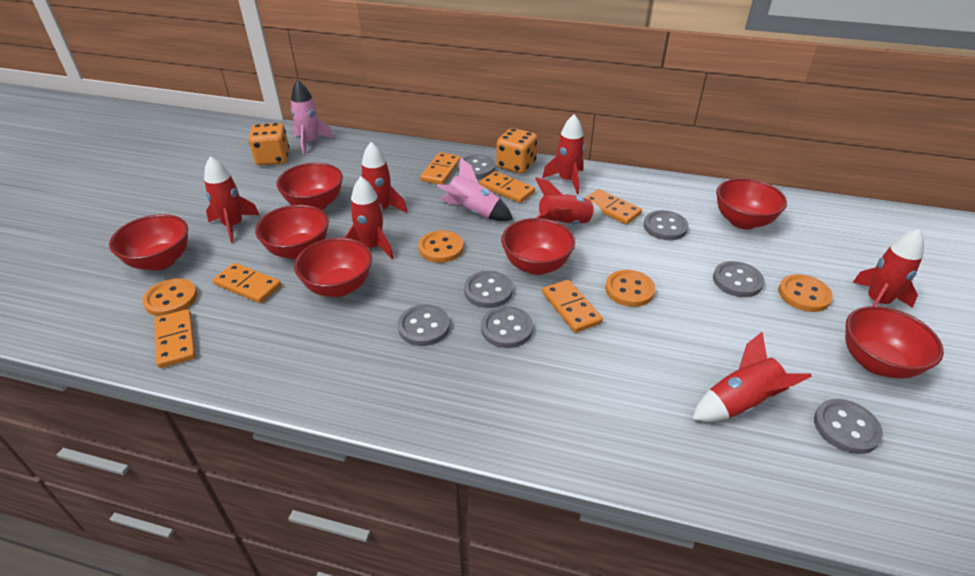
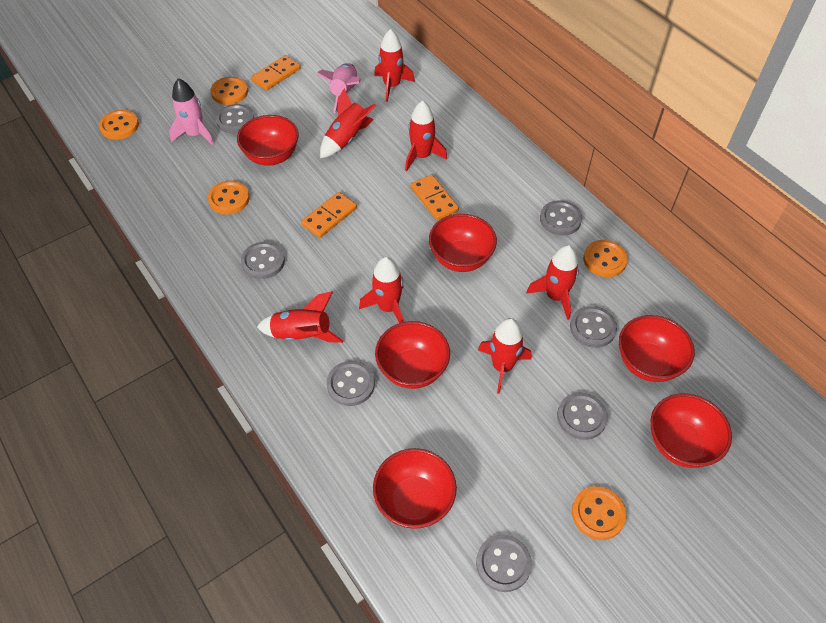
orange button: 4 -> 5
orange dice: 2 -> 0
orange domino: 6 -> 3
red bowl: 7 -> 6

